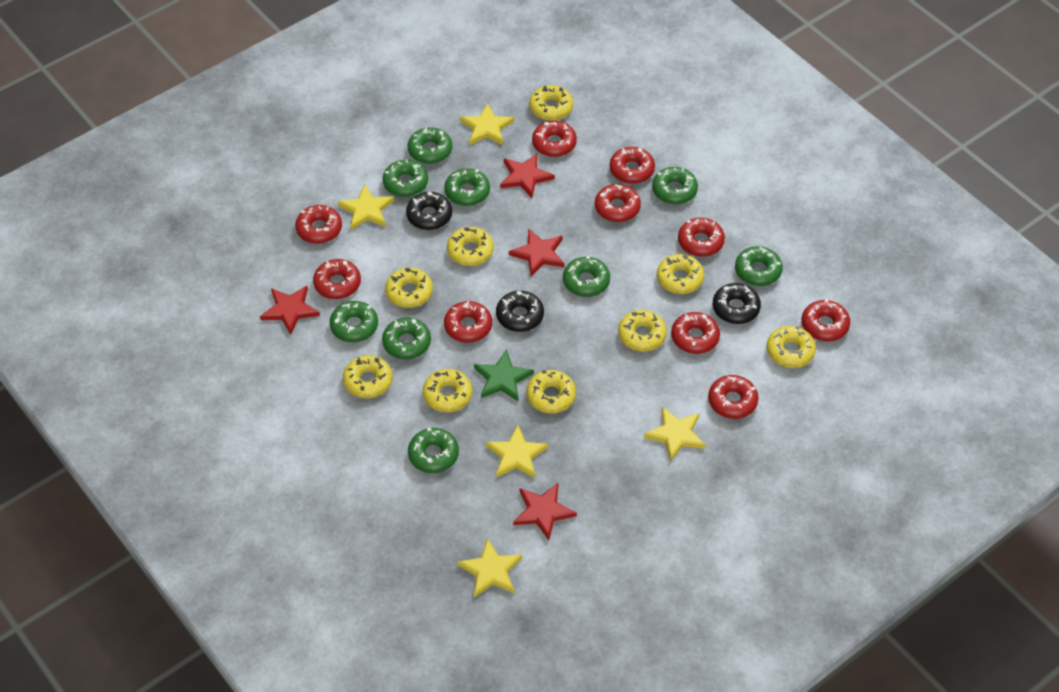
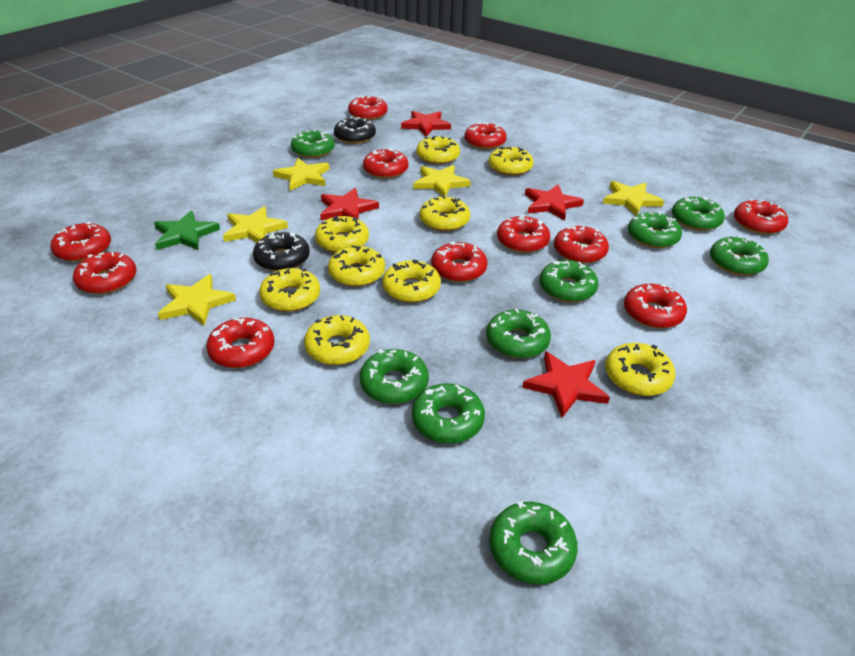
black donut: 3 -> 2
red donut: 10 -> 11

